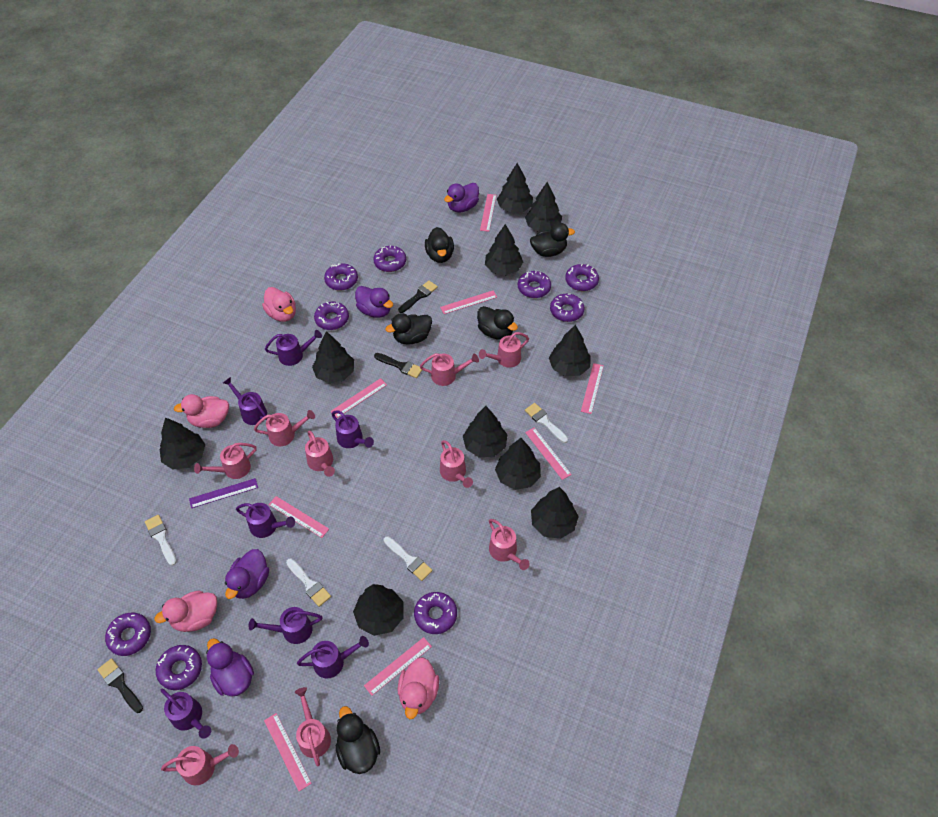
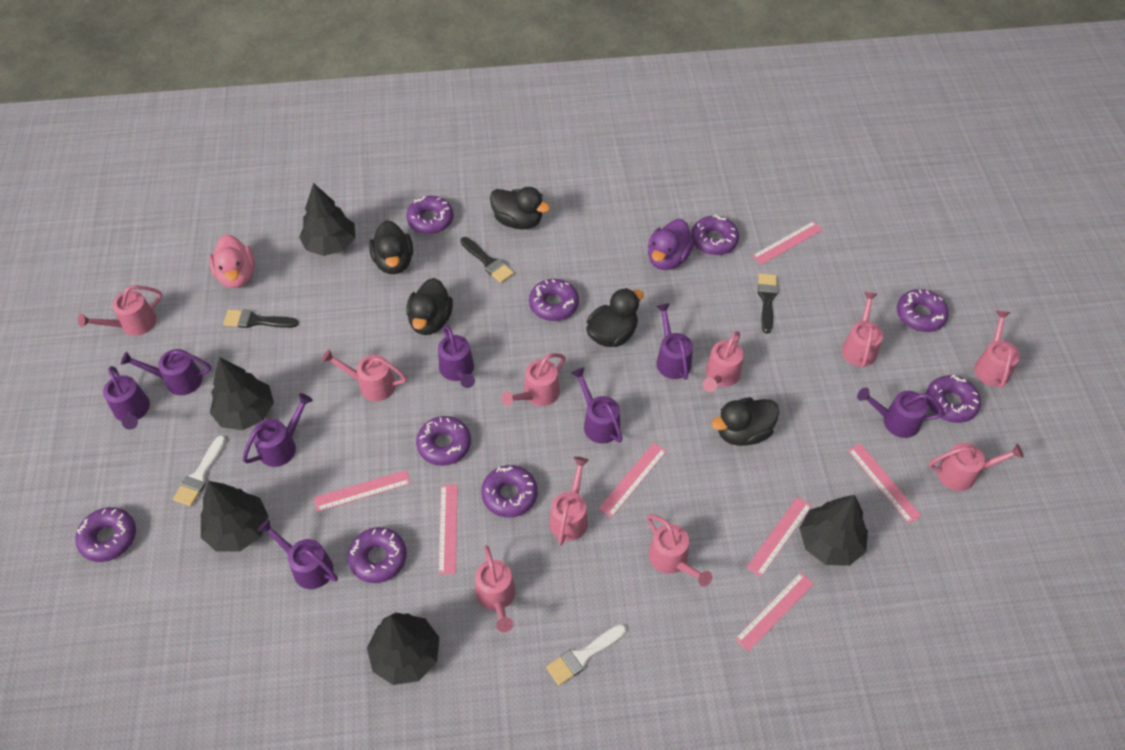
black tree: 10 -> 5
pink duck: 4 -> 1
pink ruler: 8 -> 7
pink watering can: 9 -> 10
purple duck: 4 -> 1
purple ruler: 1 -> 0
purple watering can: 7 -> 8
white brush: 4 -> 2

